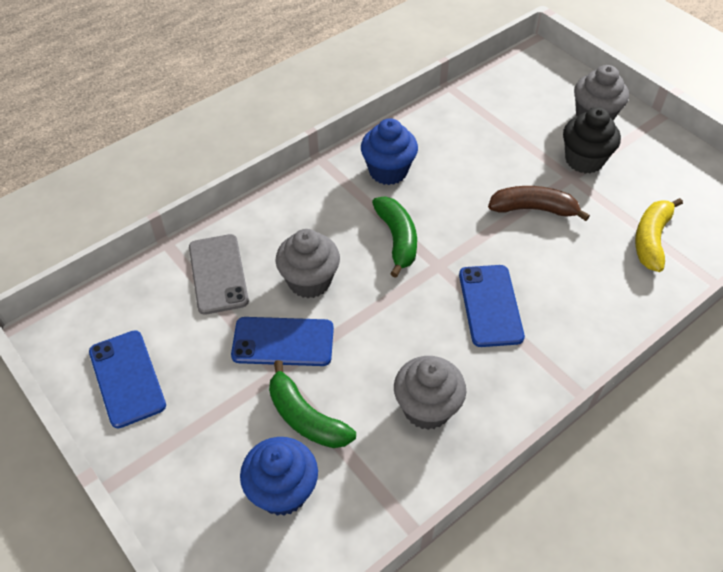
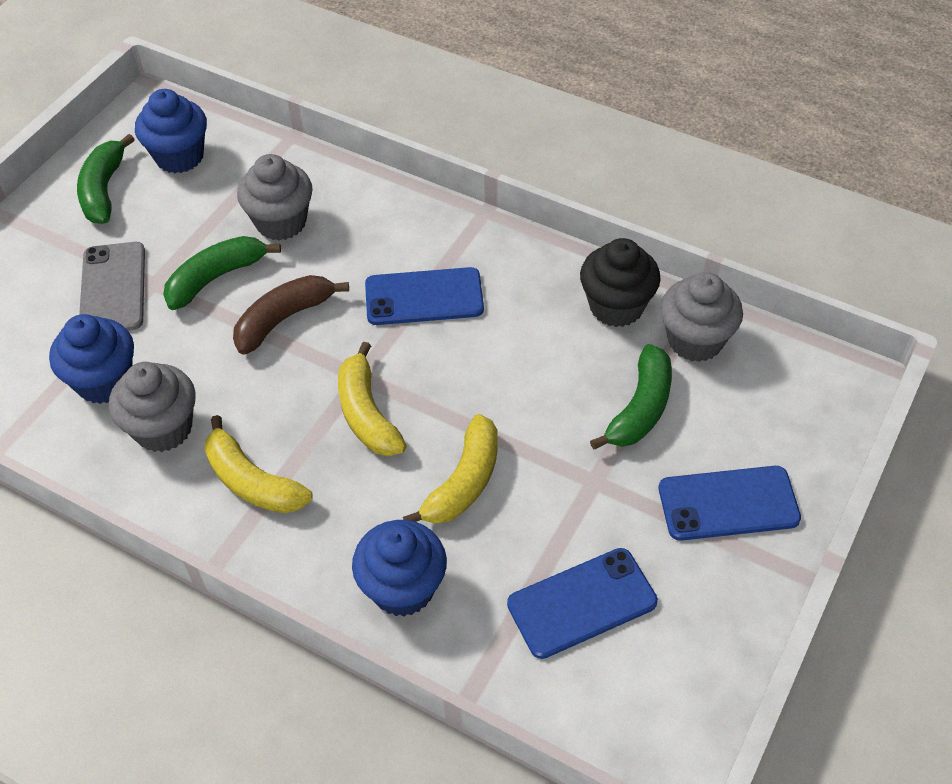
blue cupcake: 2 -> 3
green banana: 2 -> 3
yellow banana: 1 -> 3

